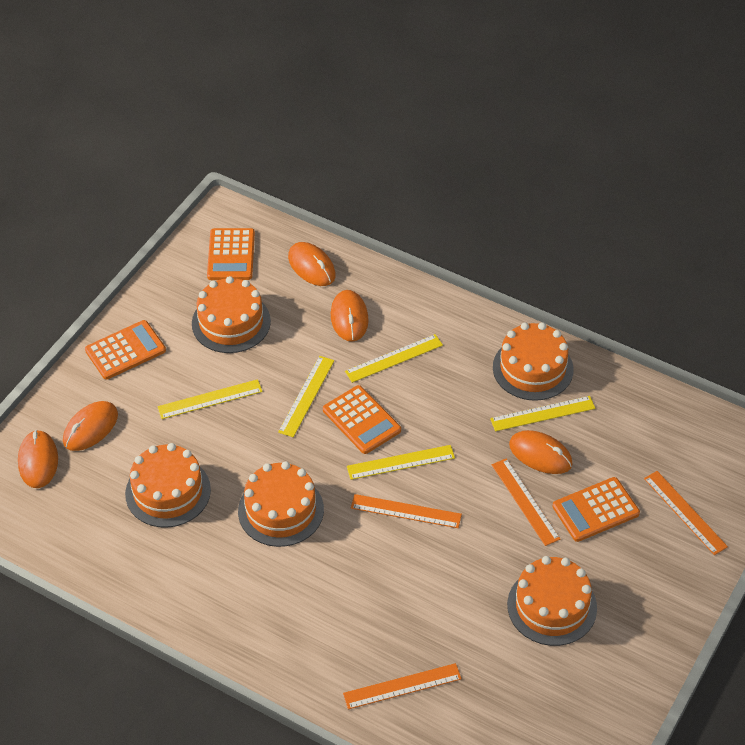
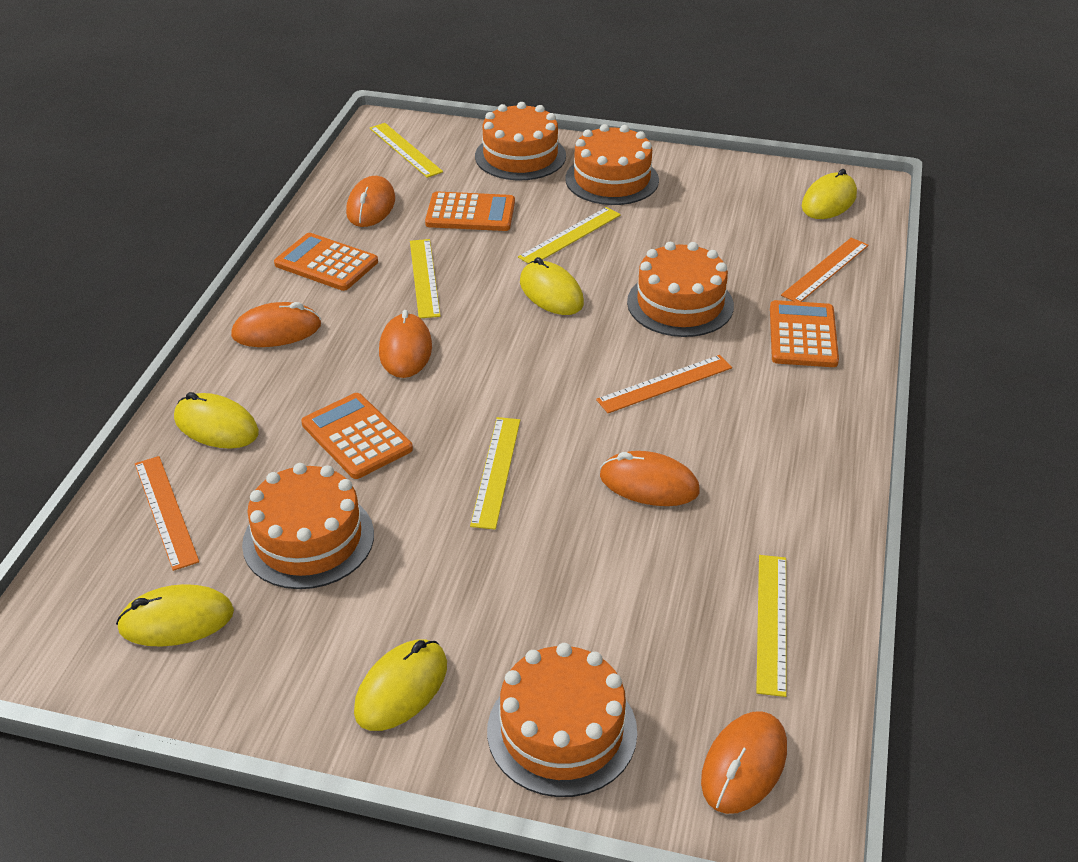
orange ruler: 4 -> 3
yellow mouse: 0 -> 5

